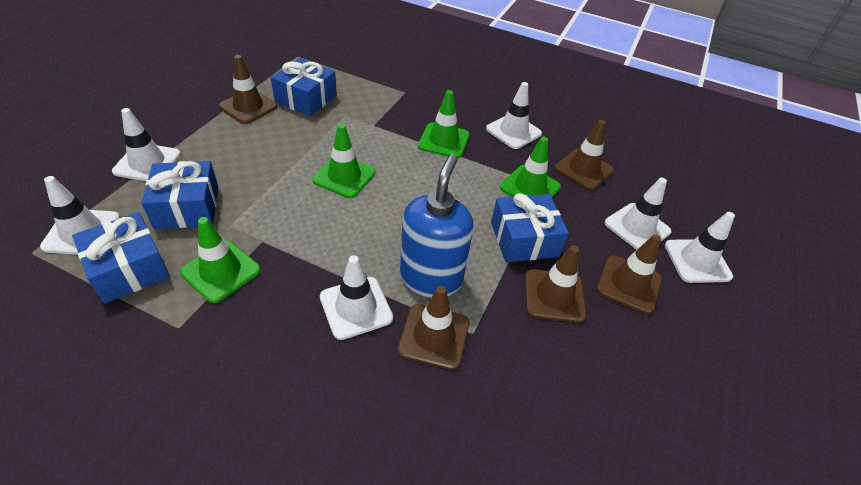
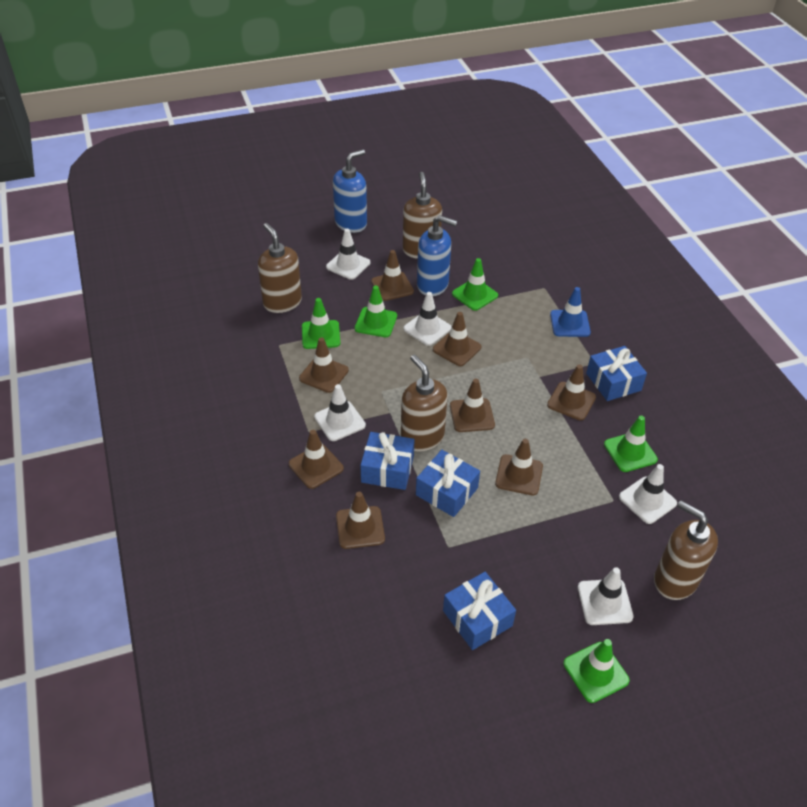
blue soap dispenser: 1 -> 2
blue traffic cone: 0 -> 1
brown soap dispenser: 0 -> 4
brown traffic cone: 5 -> 8
green traffic cone: 4 -> 5
white traffic cone: 6 -> 5

